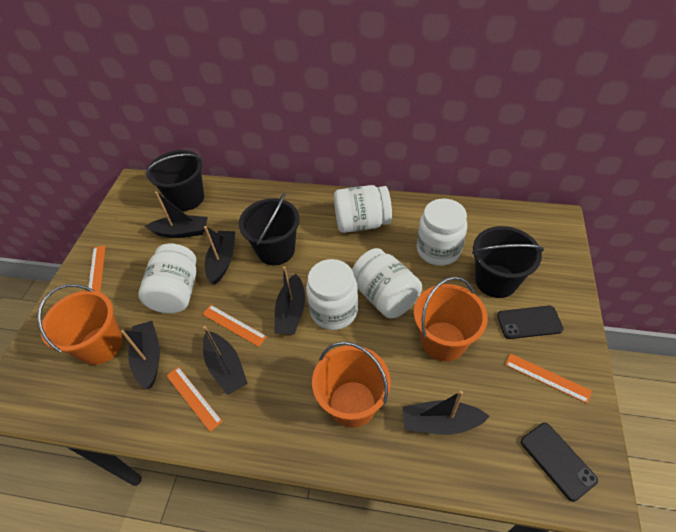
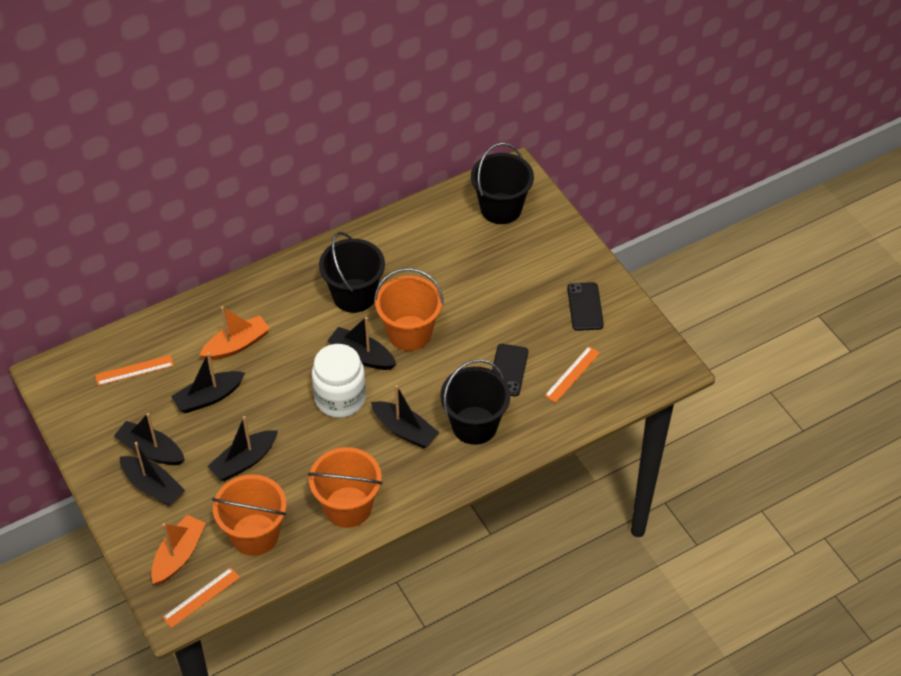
orange boat: 0 -> 2
orange ruler: 4 -> 3
white jar: 5 -> 1

